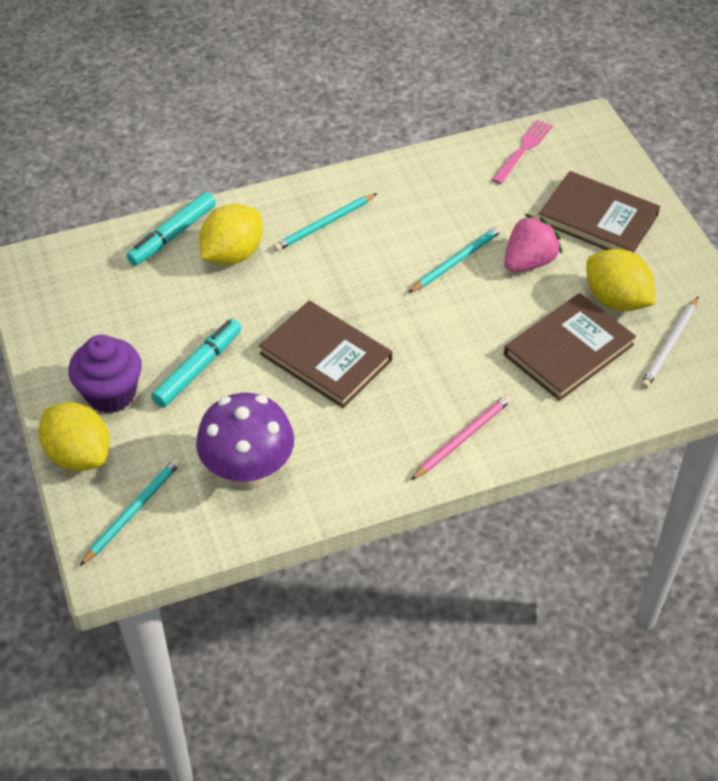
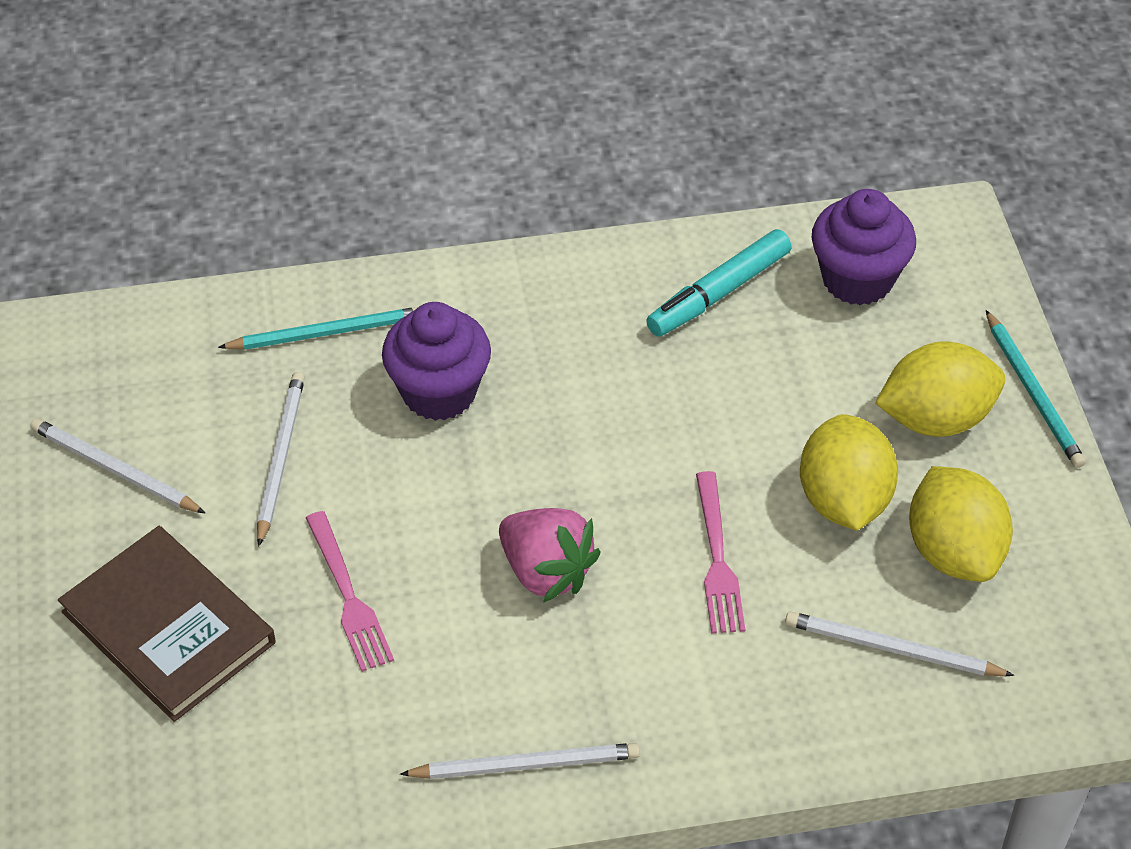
brown book: 3 -> 1
pink fork: 1 -> 2
pink pencil: 1 -> 0
purple cupcake: 1 -> 2
purple mushroom: 1 -> 0
turquoise marker: 2 -> 1
turquoise pencil: 3 -> 2
white pencil: 1 -> 4

